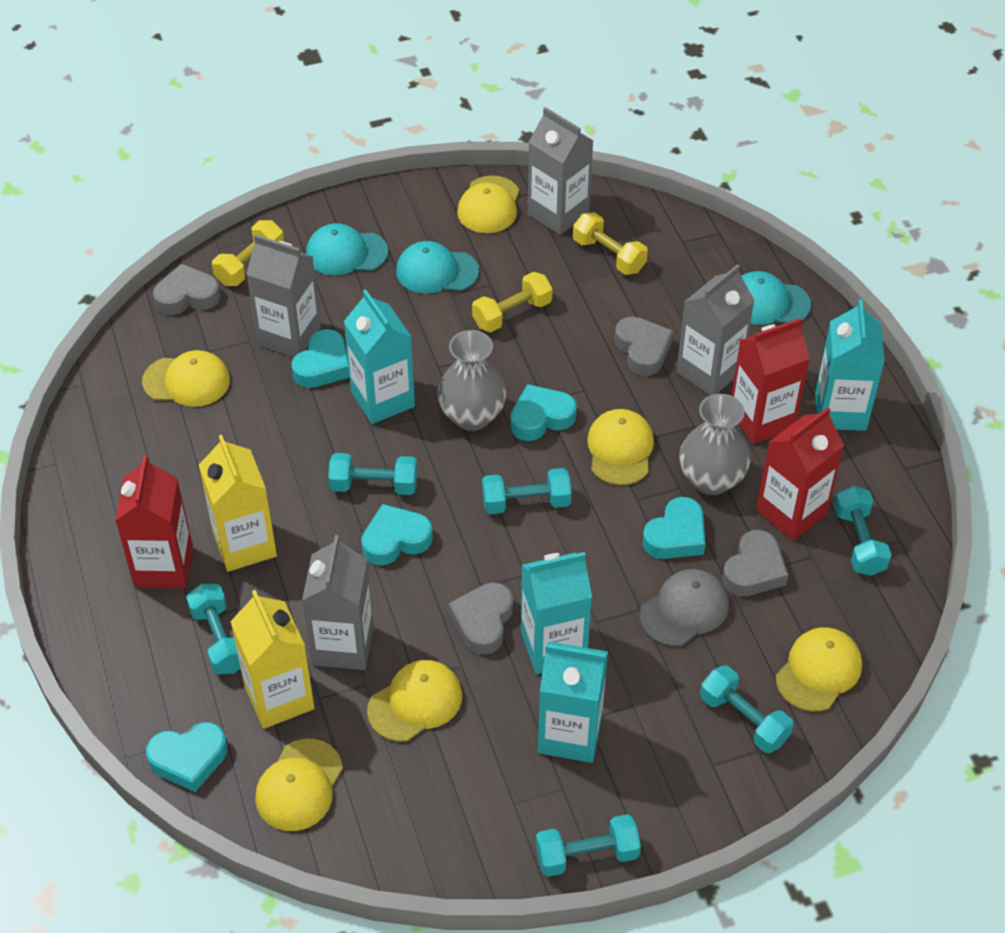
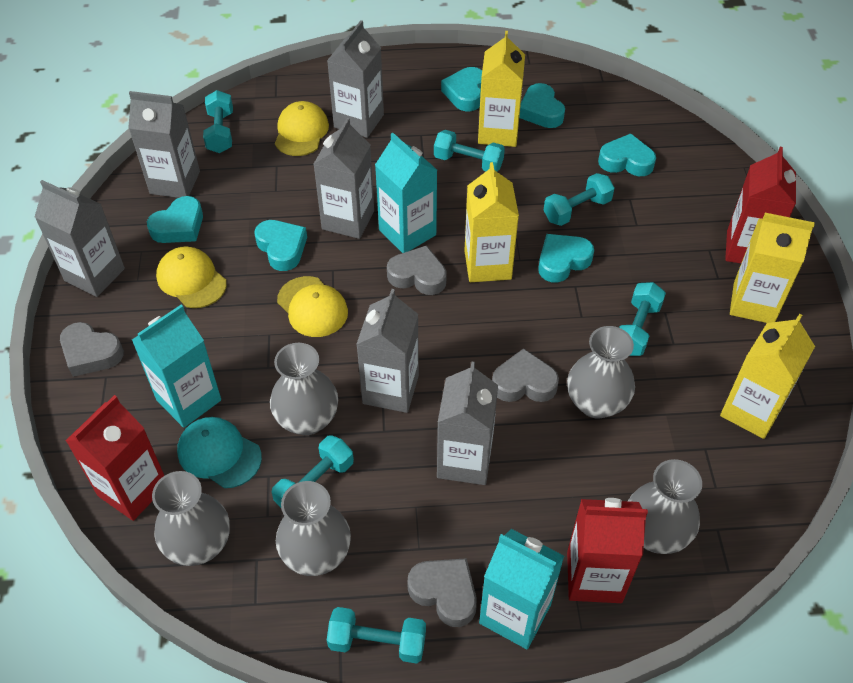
grey cap: 1 -> 0
grey carton: 4 -> 6
grey vase: 2 -> 5
turquoise cap: 3 -> 1
turquoise carton: 4 -> 3
turquoise heart: 5 -> 6
yellow cap: 6 -> 3
yellow carton: 2 -> 4
yellow dumbbell: 3 -> 0

